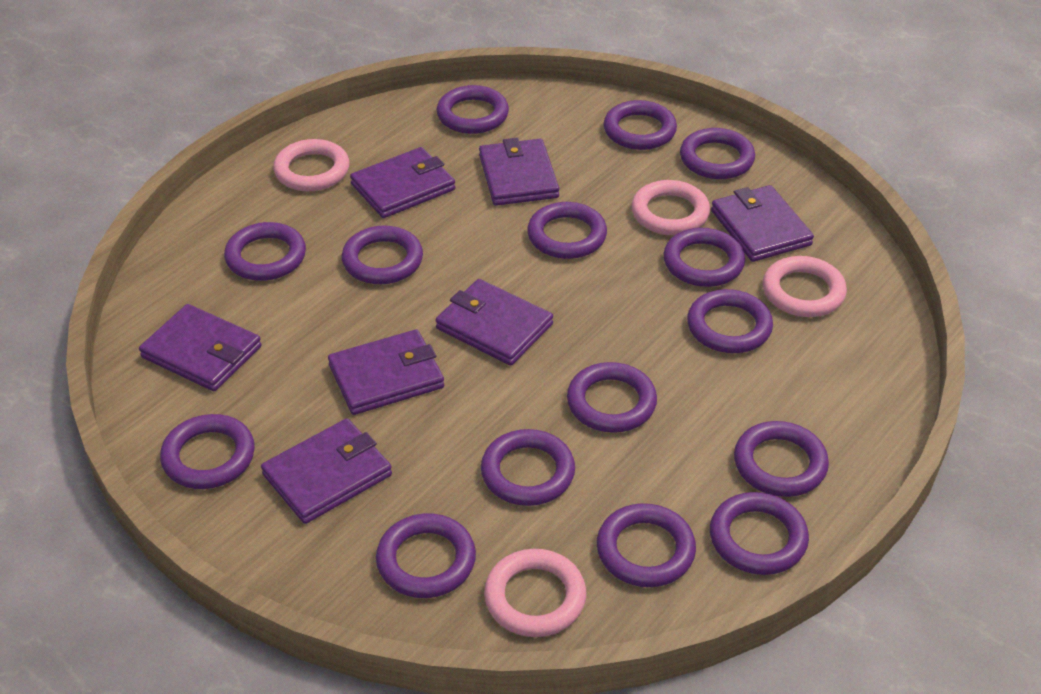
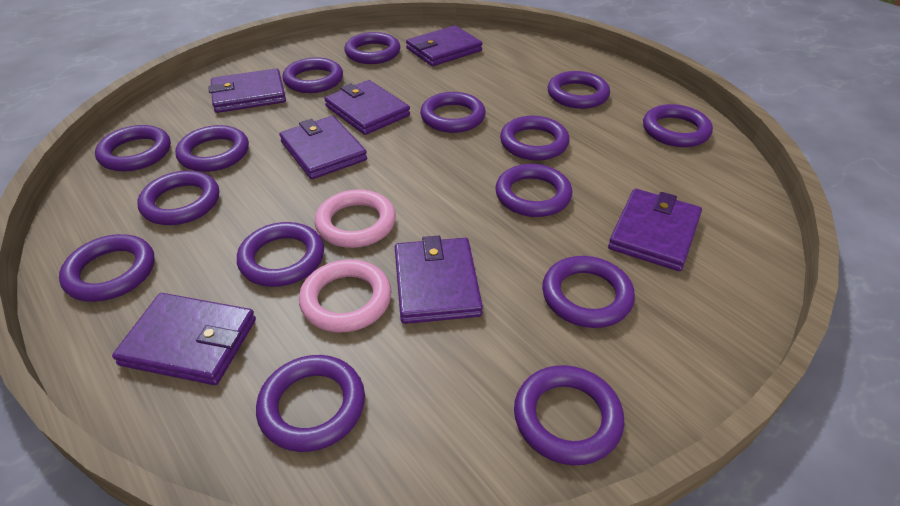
pink ring: 4 -> 2

